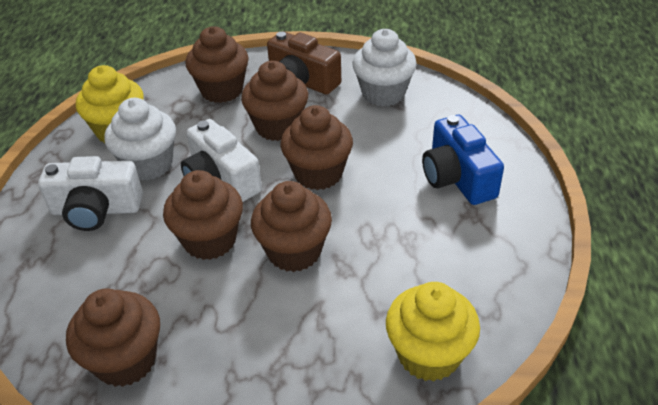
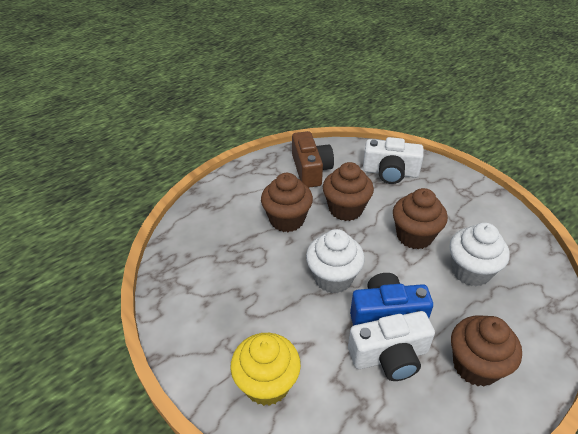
brown cupcake: 6 -> 4
yellow cupcake: 2 -> 1

